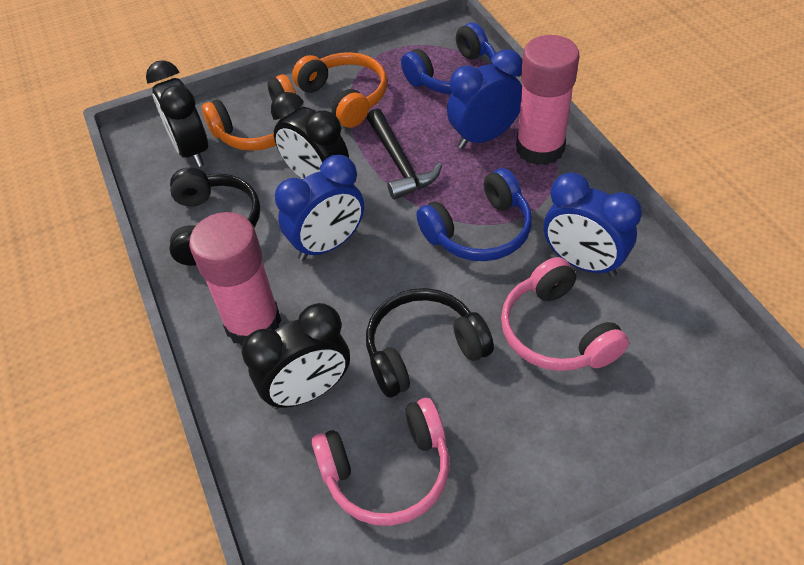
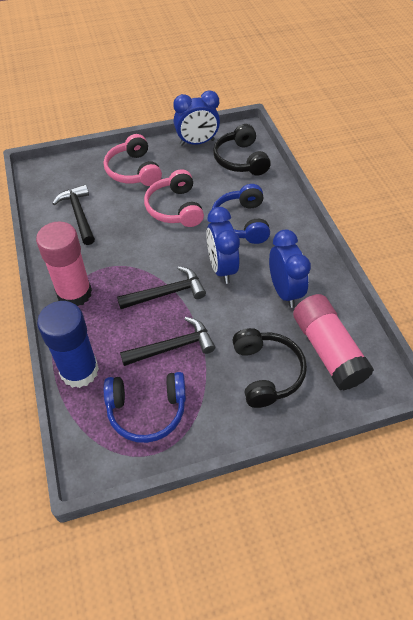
black clock: 3 -> 0
black hammer: 1 -> 3
blue glue stick: 0 -> 1
orange headphones: 2 -> 0

